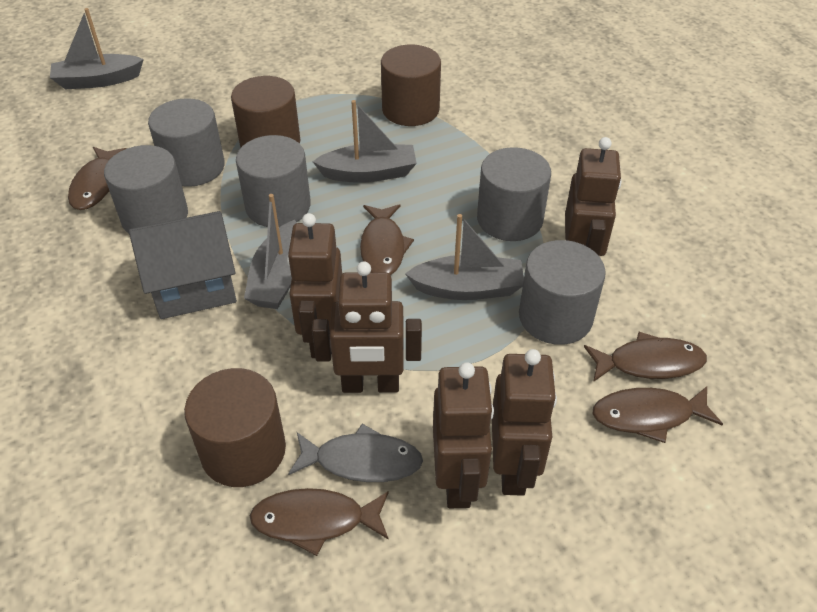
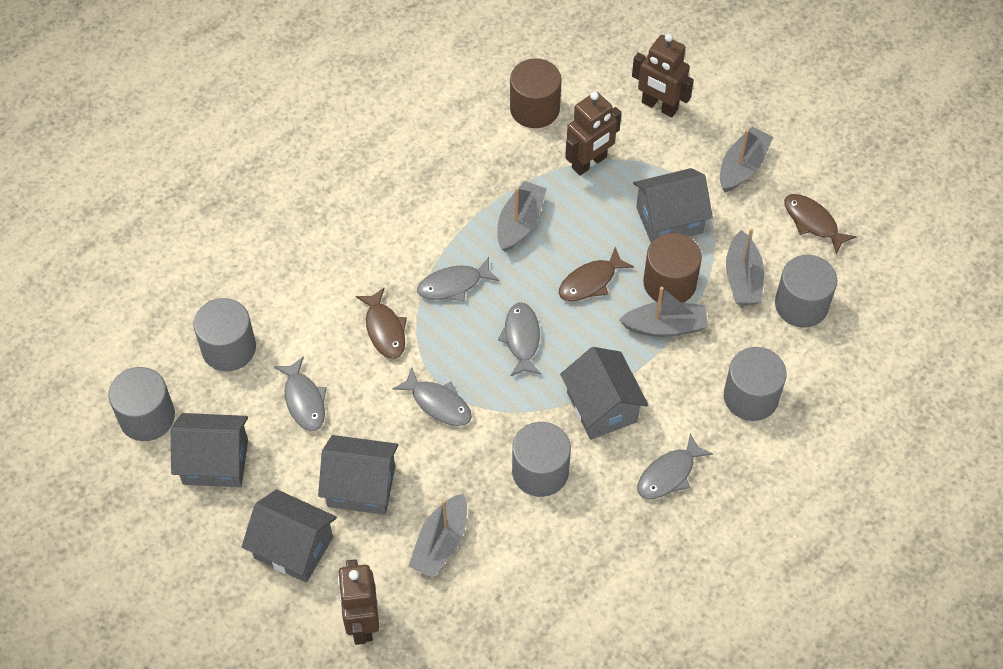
brown cylinder: 3 -> 2
brown fish: 5 -> 3
brown robot: 5 -> 3
grey boat: 4 -> 5
grey fish: 1 -> 5
grey house: 1 -> 5

